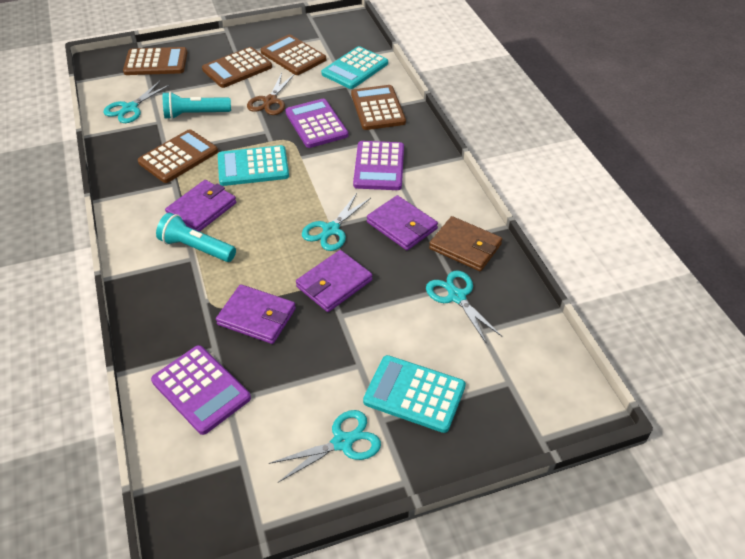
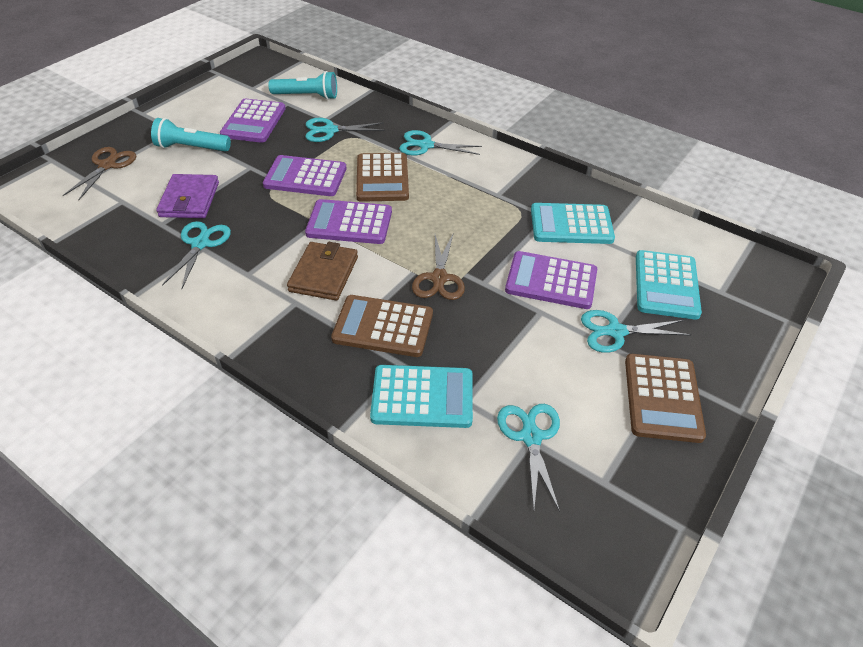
brown calculator: 5 -> 3
brown scissors: 1 -> 2
purple calculator: 3 -> 4
purple wallet: 4 -> 1
turquoise scissors: 4 -> 5

